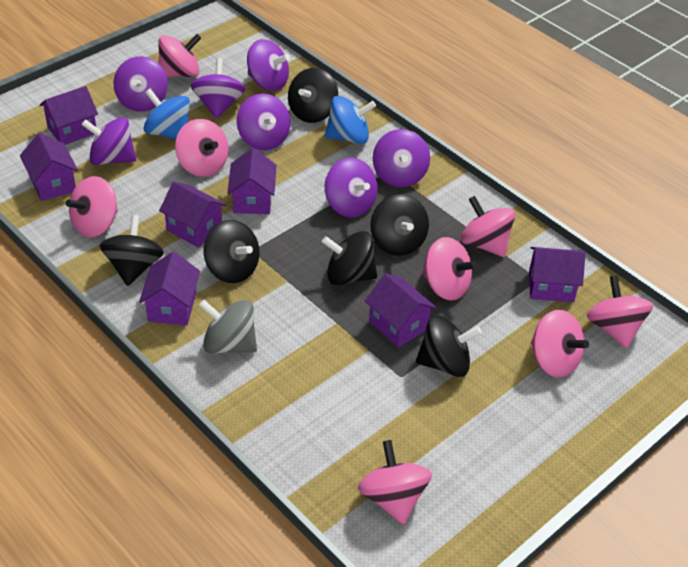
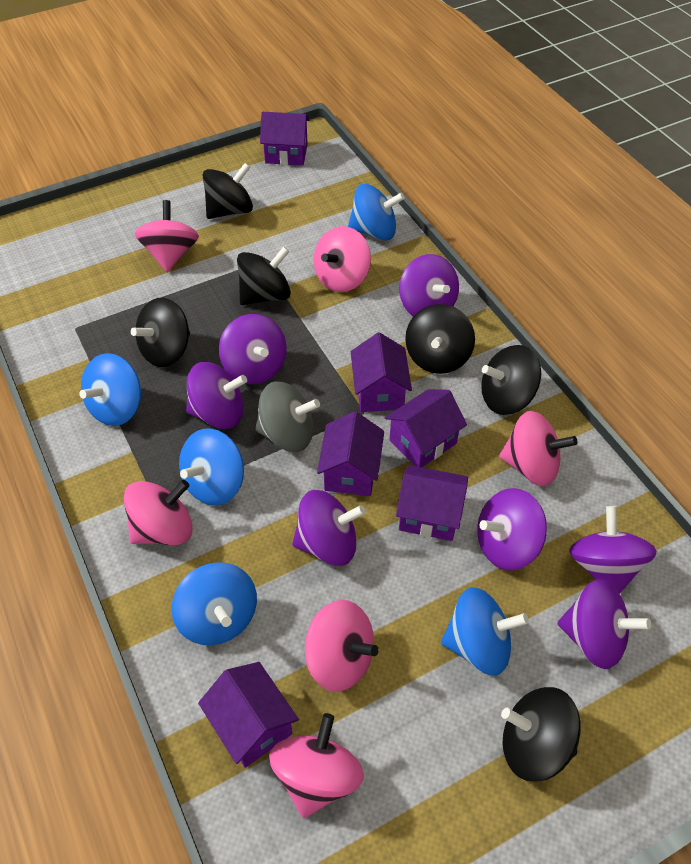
blue spinning top: 2 -> 5
pink spinning top: 8 -> 6
purple house: 7 -> 6

